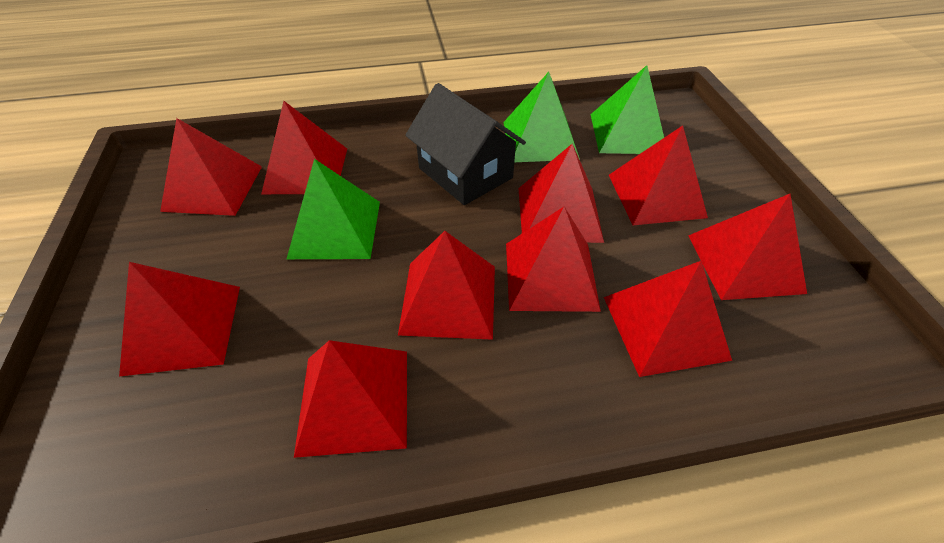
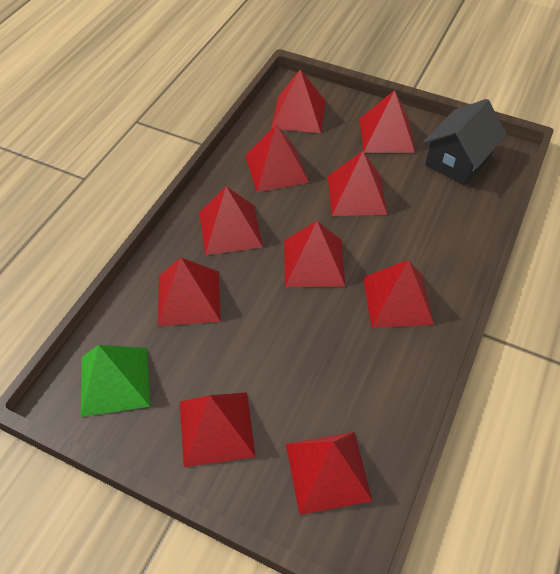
green pyramid: 3 -> 1

